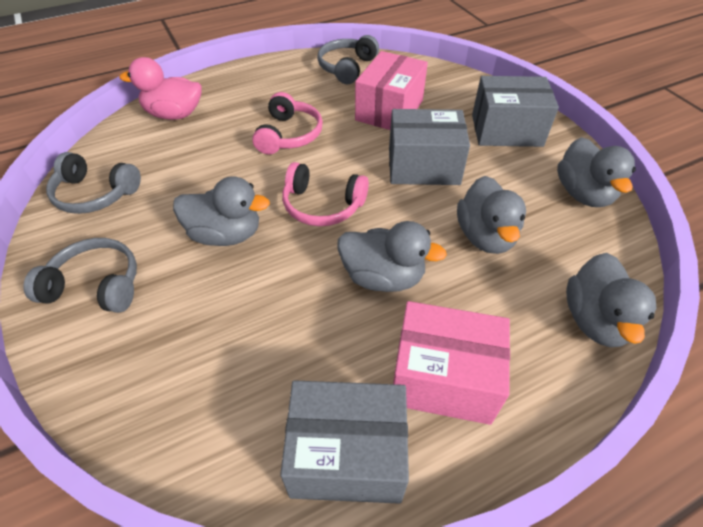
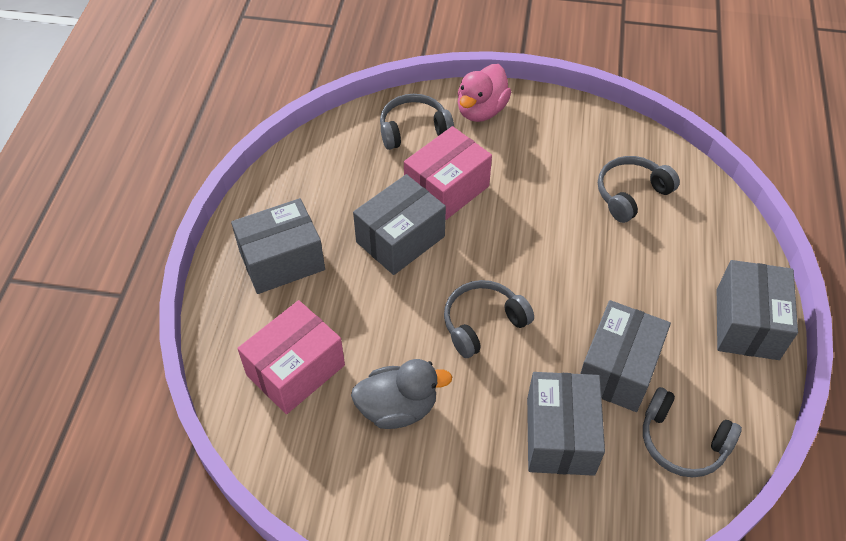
grey box: 3 -> 5
grey duck: 5 -> 1
grey headphones: 3 -> 4
pink headphones: 2 -> 0

